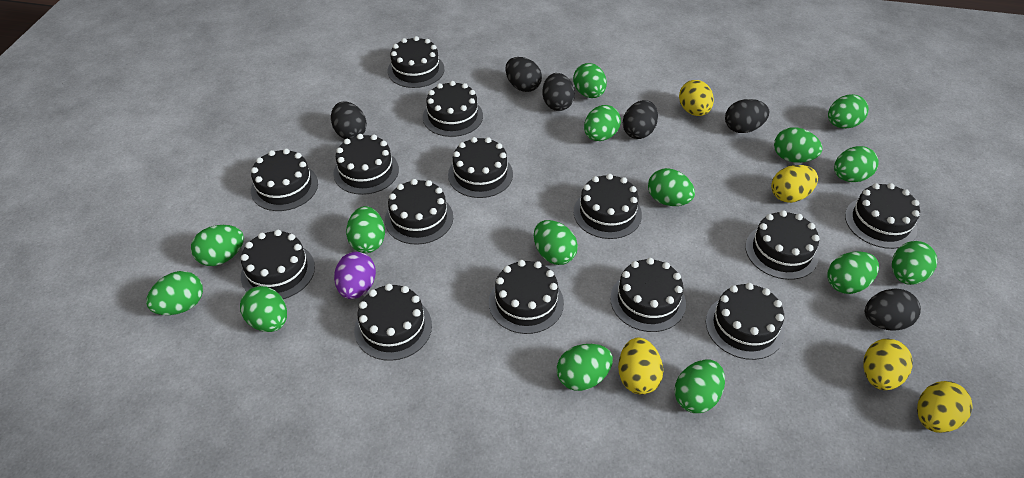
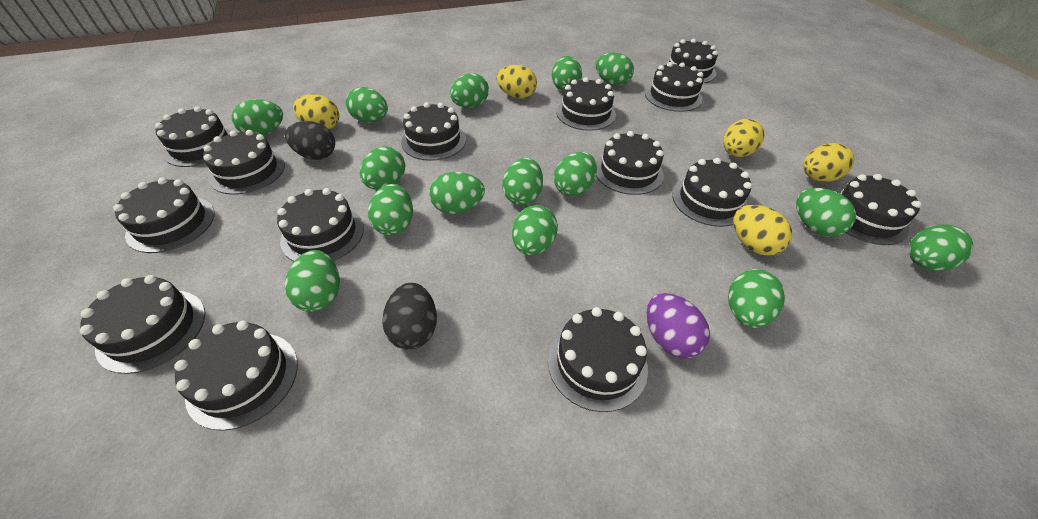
black egg: 6 -> 2

